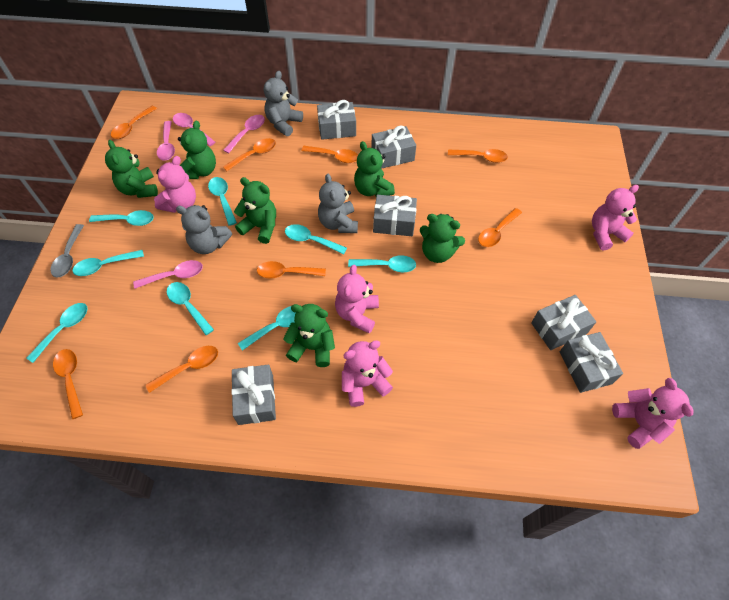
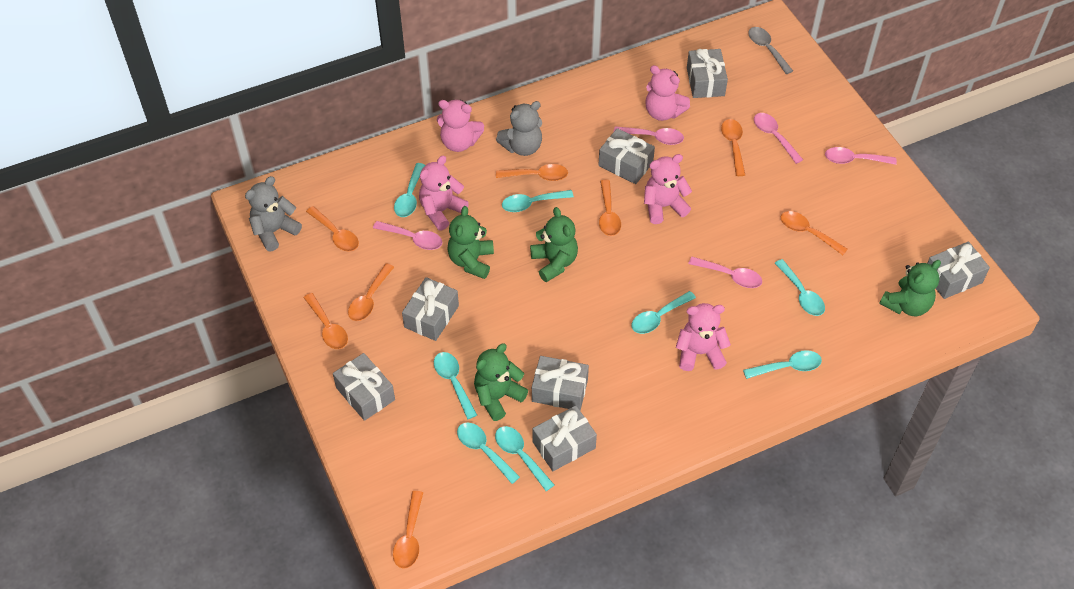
green teddy bear: 6 -> 4
grey gift: 6 -> 7
grey teddy bear: 3 -> 2
pink spoon: 4 -> 5

